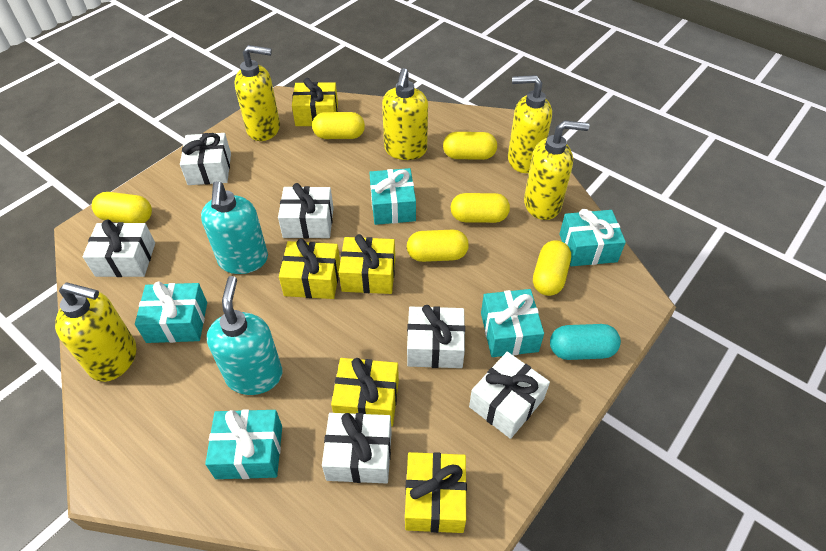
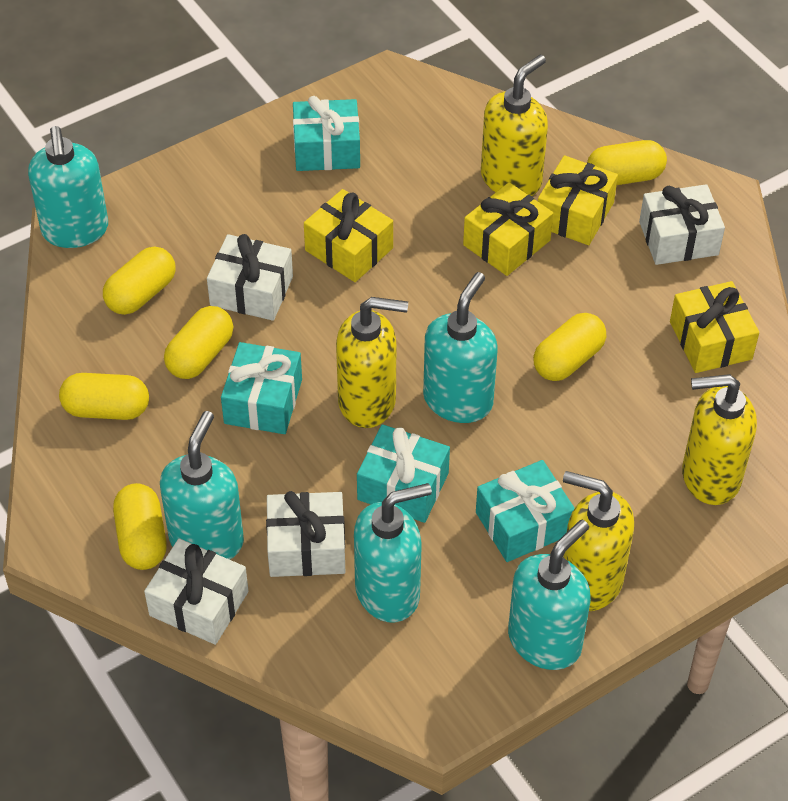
turquoise capsule: 1 -> 0
turquoise gift: 5 -> 4
turquoise soap dispenser: 2 -> 5
white gift: 6 -> 4
yellow gift: 5 -> 4
yellow soap dispenser: 5 -> 4

